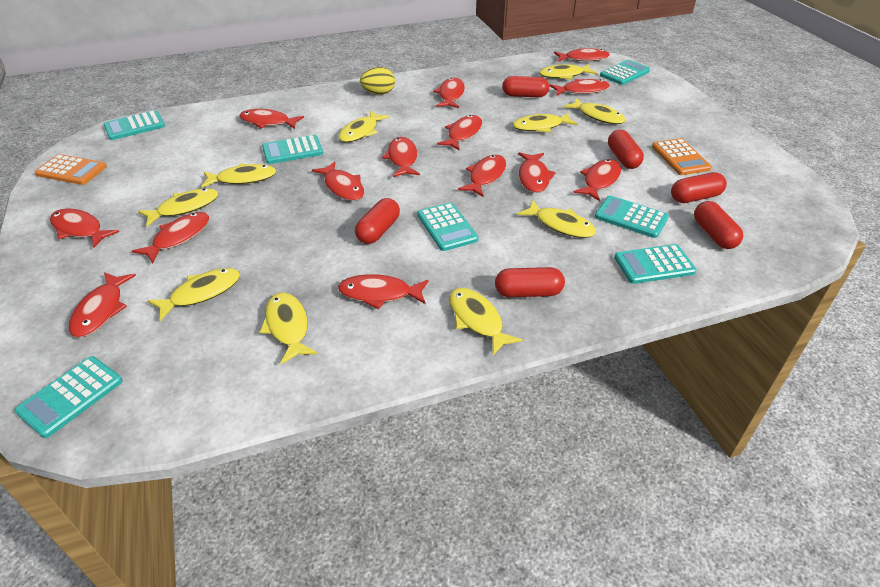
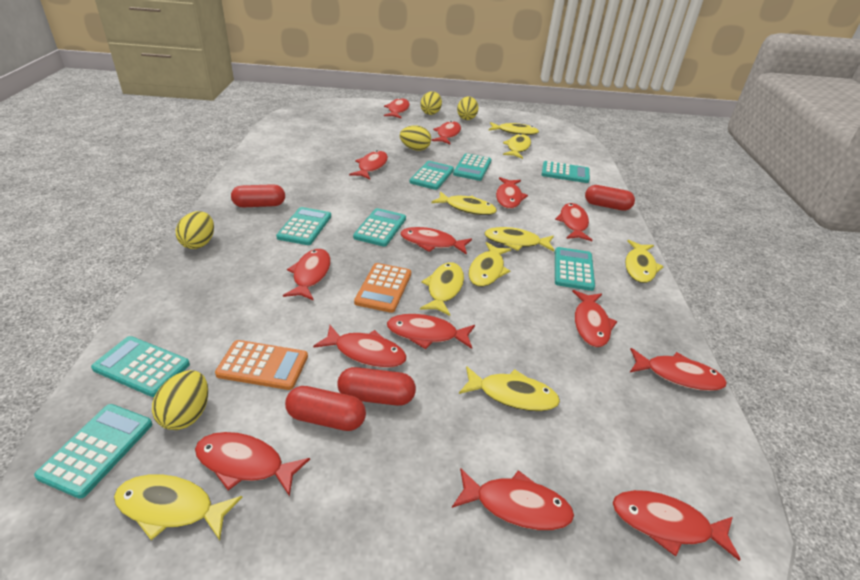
red capsule: 6 -> 4
turquoise calculator: 7 -> 8
yellow egg: 1 -> 5
yellow fish: 10 -> 9

